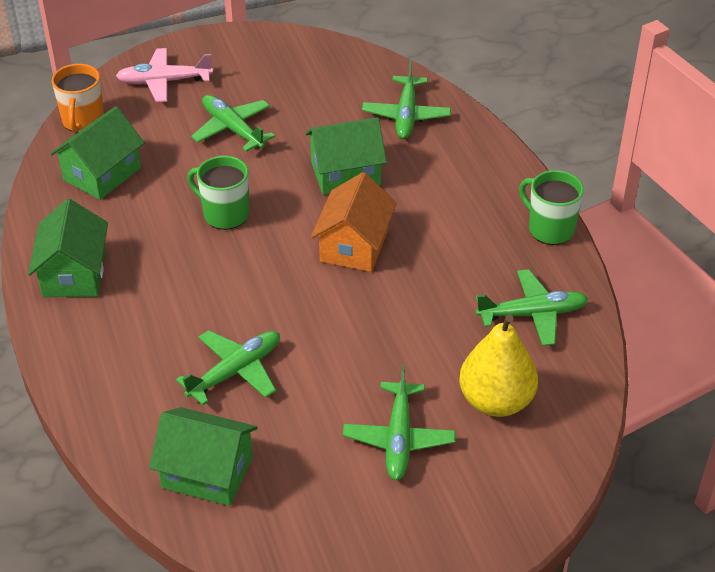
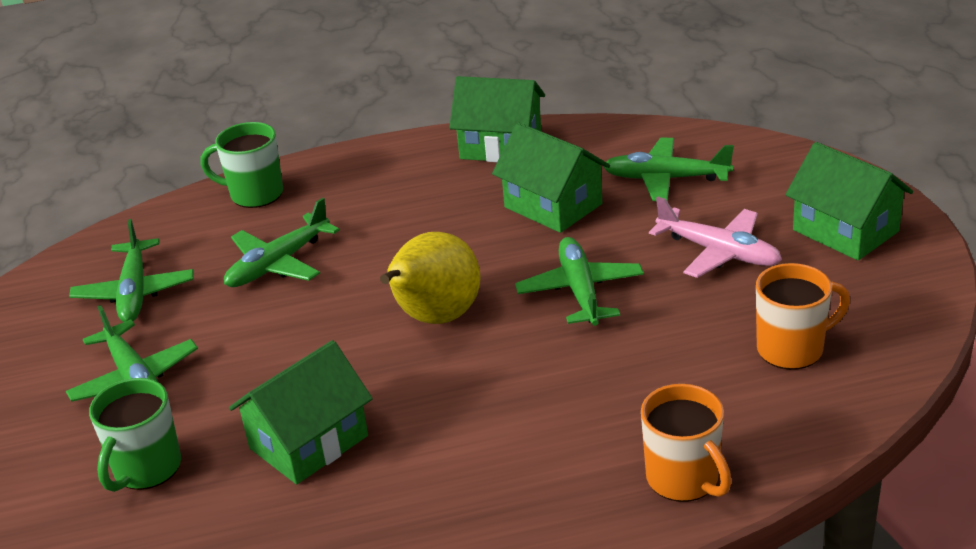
orange house: 1 -> 0
orange mug: 1 -> 2

